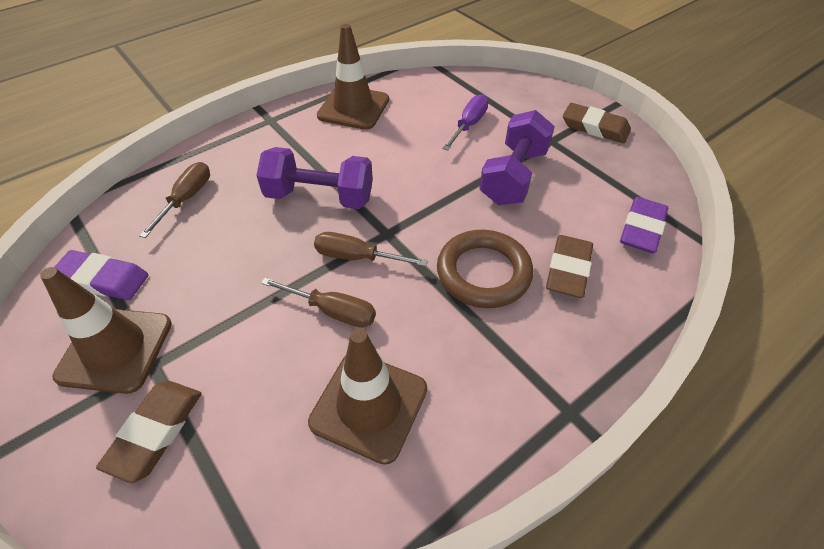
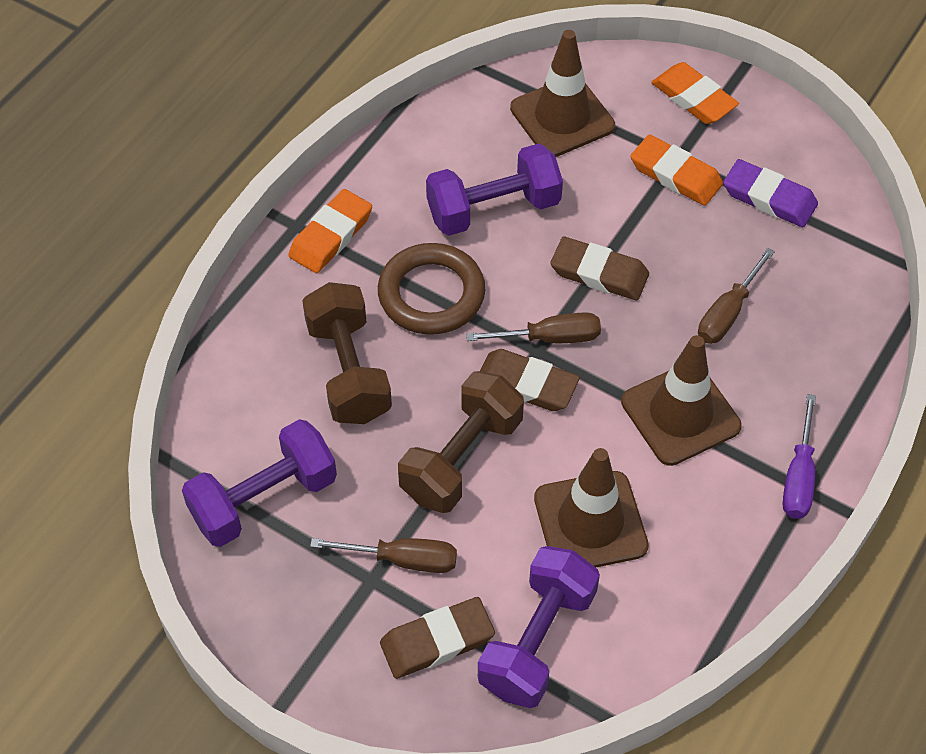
brown dumbbell: 0 -> 2
orange eraser: 0 -> 3
purple dumbbell: 2 -> 3
purple eraser: 2 -> 1

